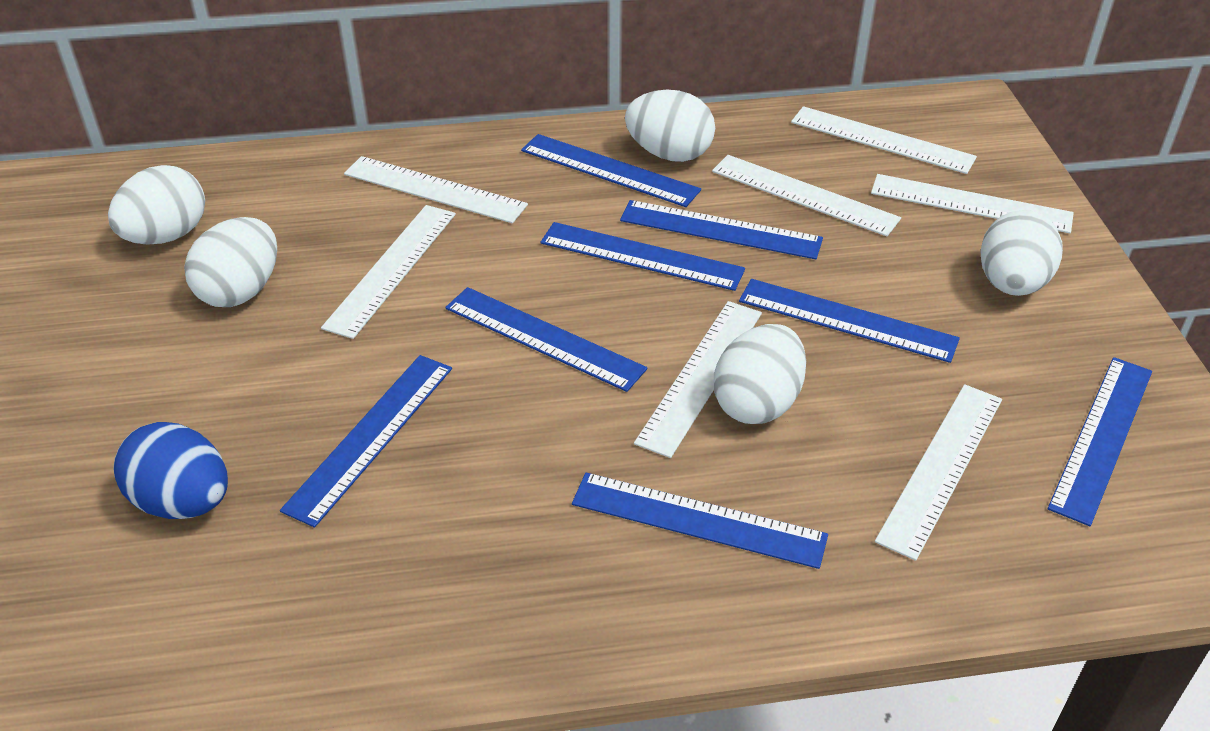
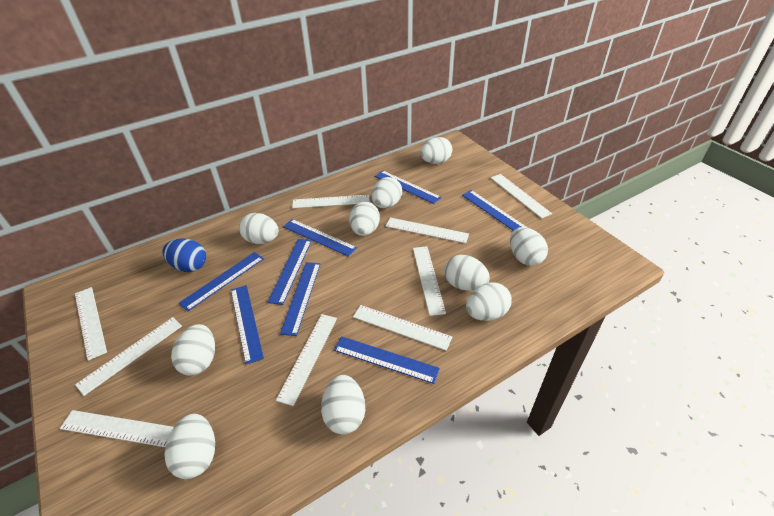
white egg: 5 -> 10
white ruler: 7 -> 9

